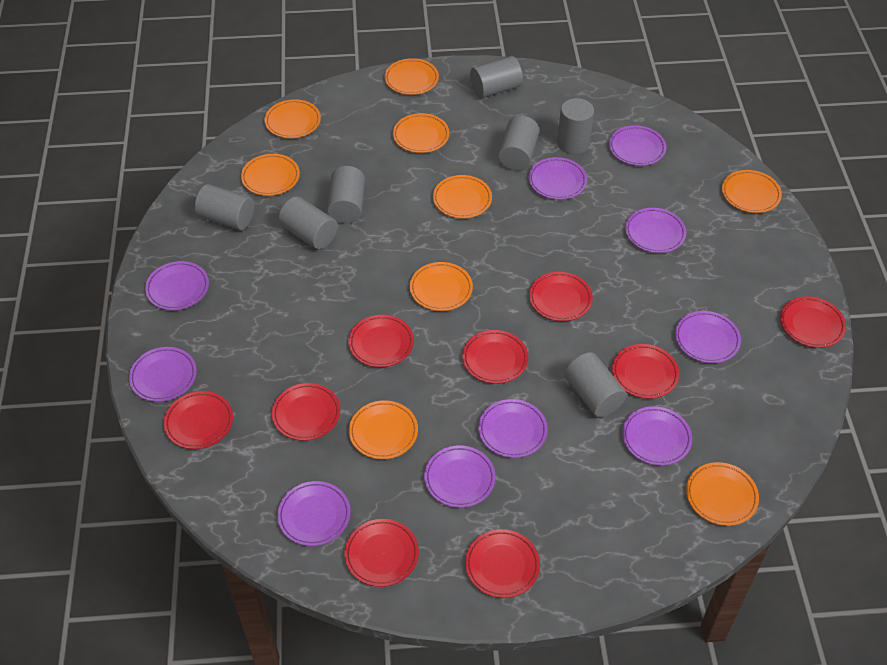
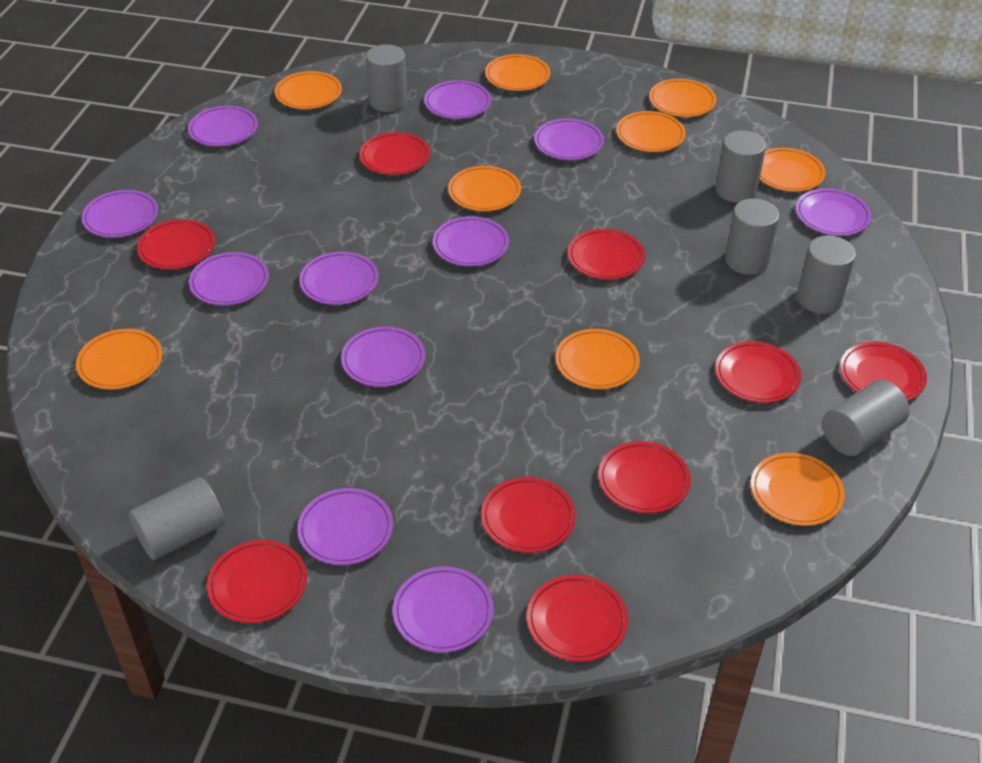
grey cylinder: 7 -> 6
purple plate: 10 -> 11

